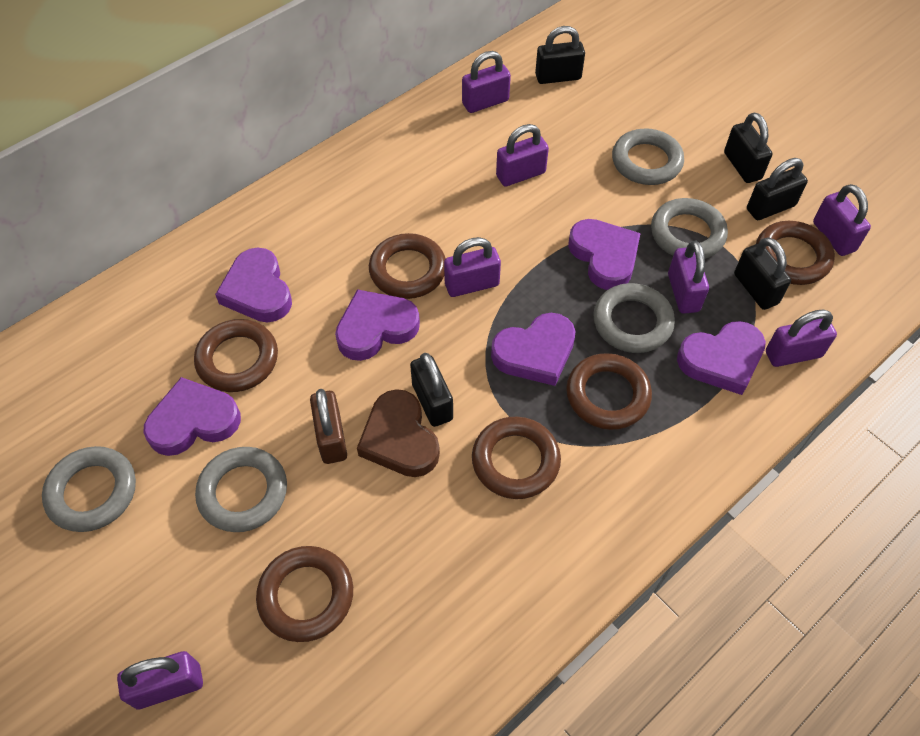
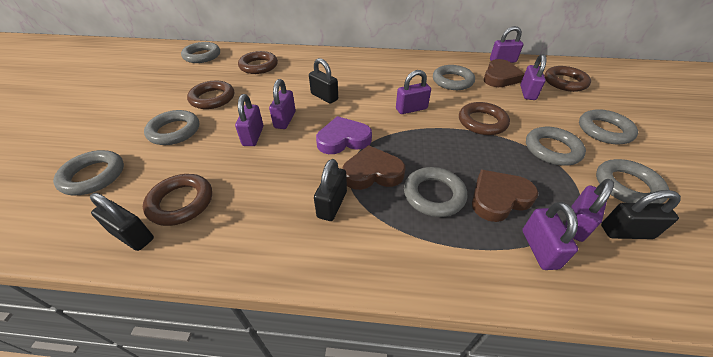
black padlock: 5 -> 4
brown heart: 1 -> 3
brown padlock: 1 -> 0
brown ring: 6 -> 5
grey ring: 5 -> 8
purple heart: 6 -> 1

